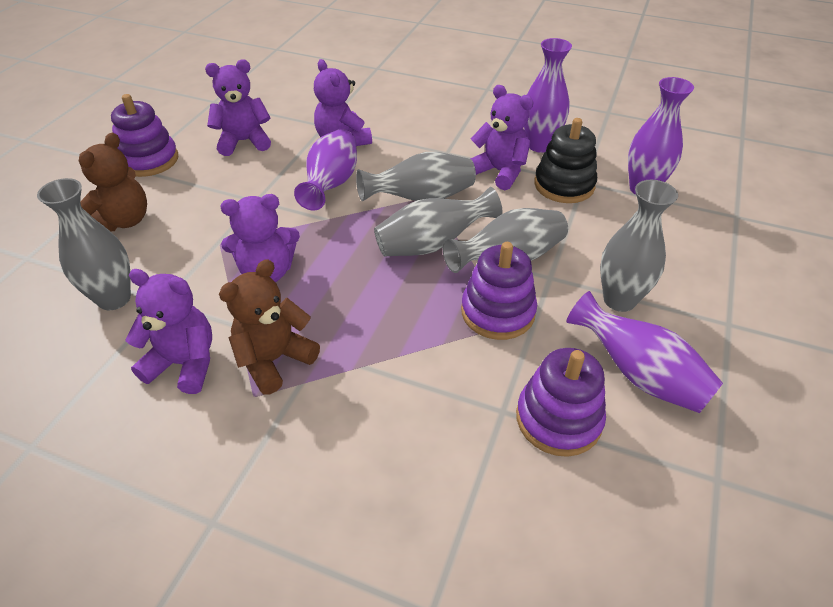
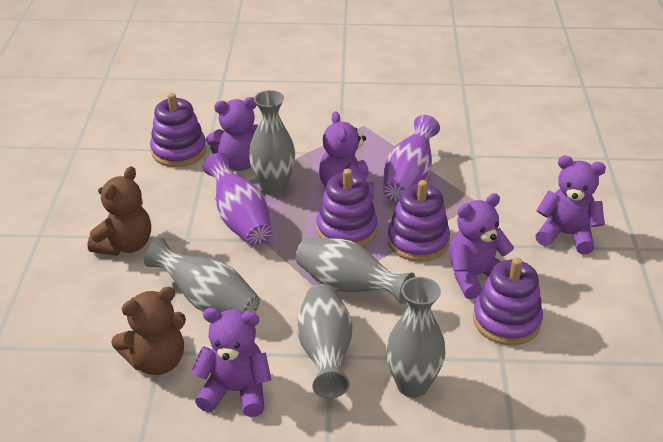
black stacking toy: 1 -> 0
purple stacking toy: 3 -> 4
purple vase: 4 -> 2

